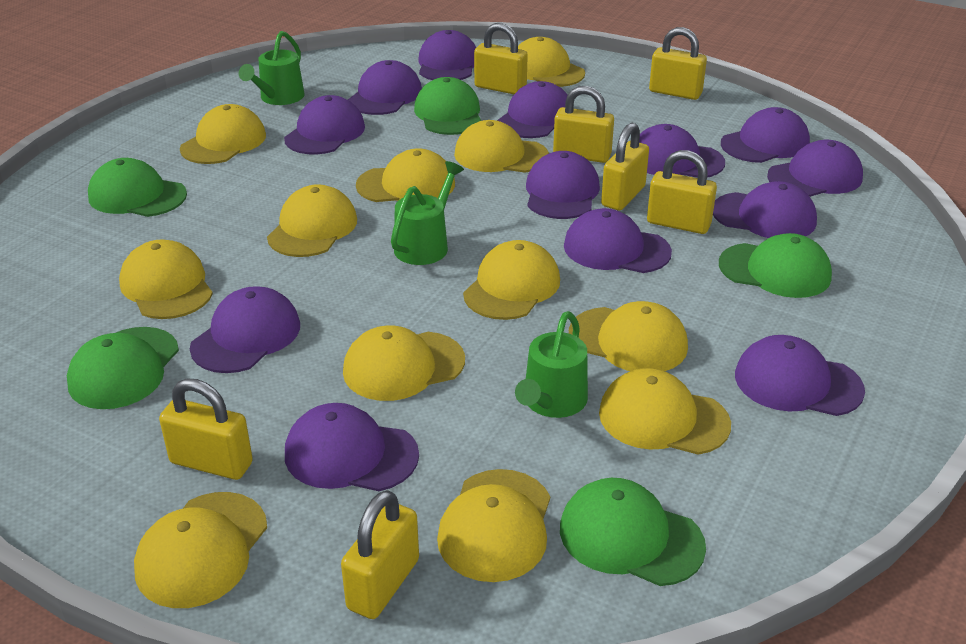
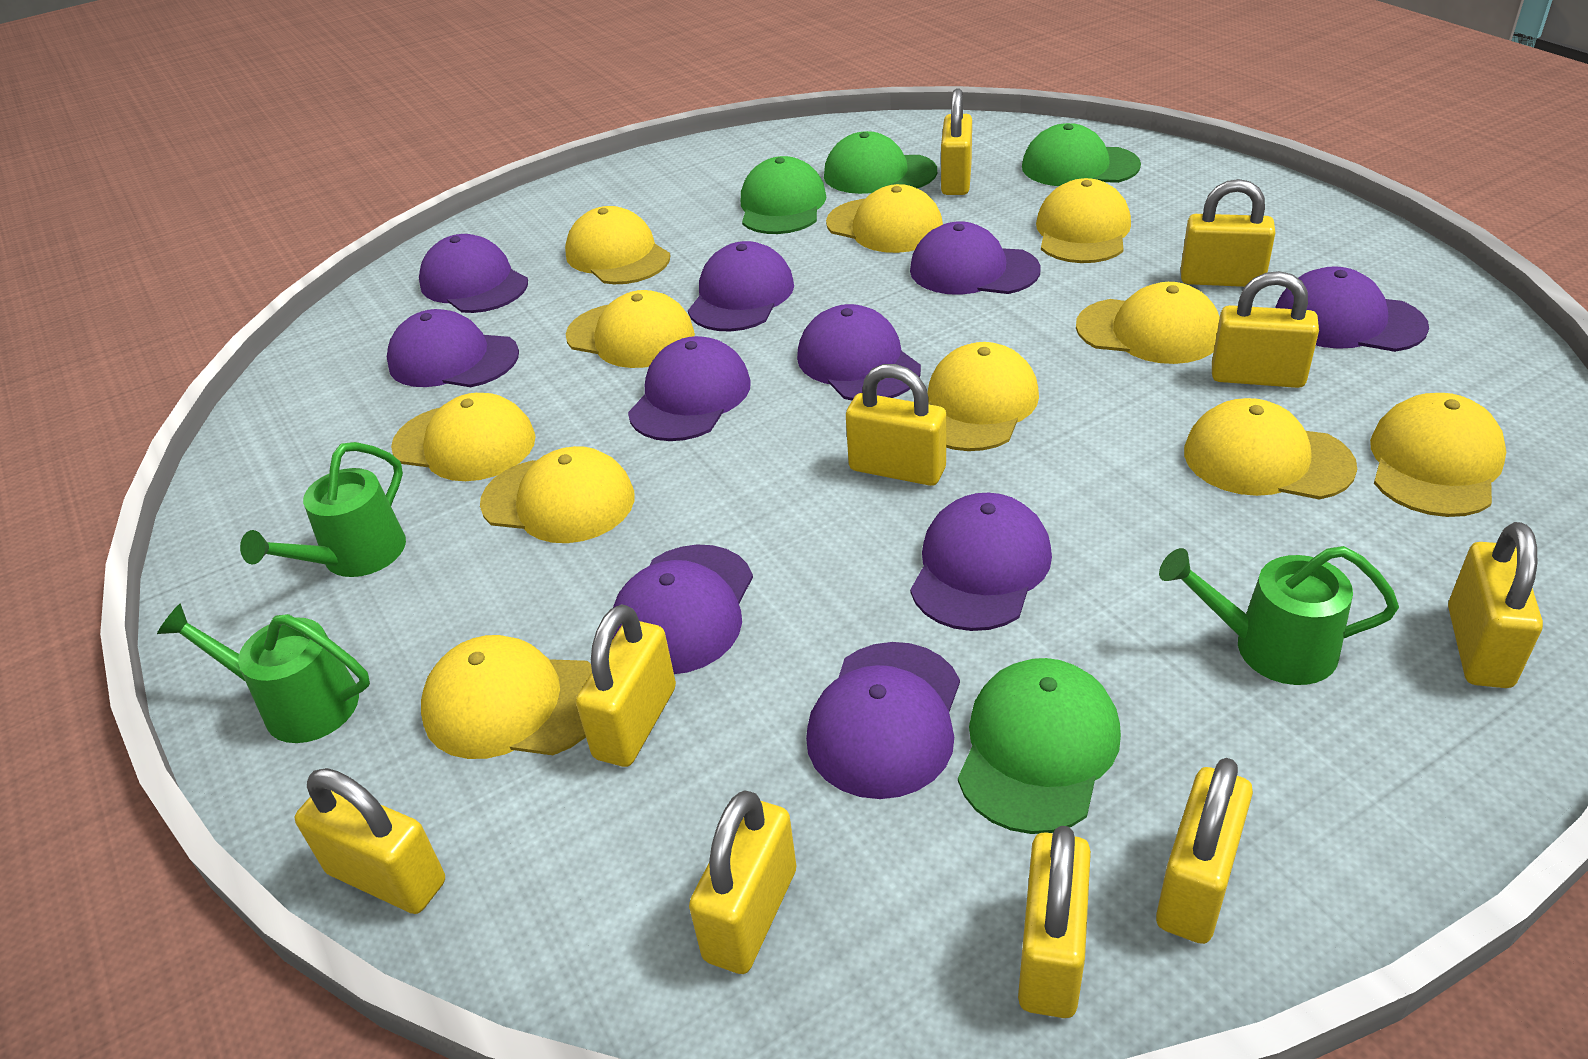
green cap: 5 -> 4
purple cap: 13 -> 10
yellow cap: 12 -> 11
yellow padlock: 7 -> 10

